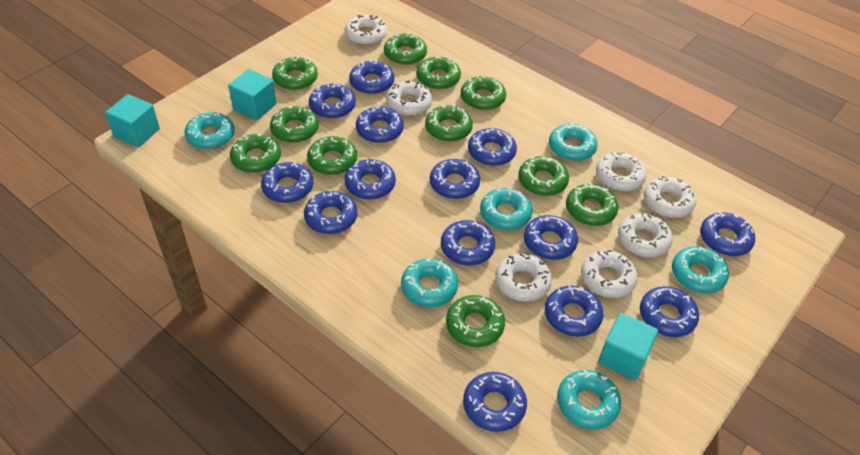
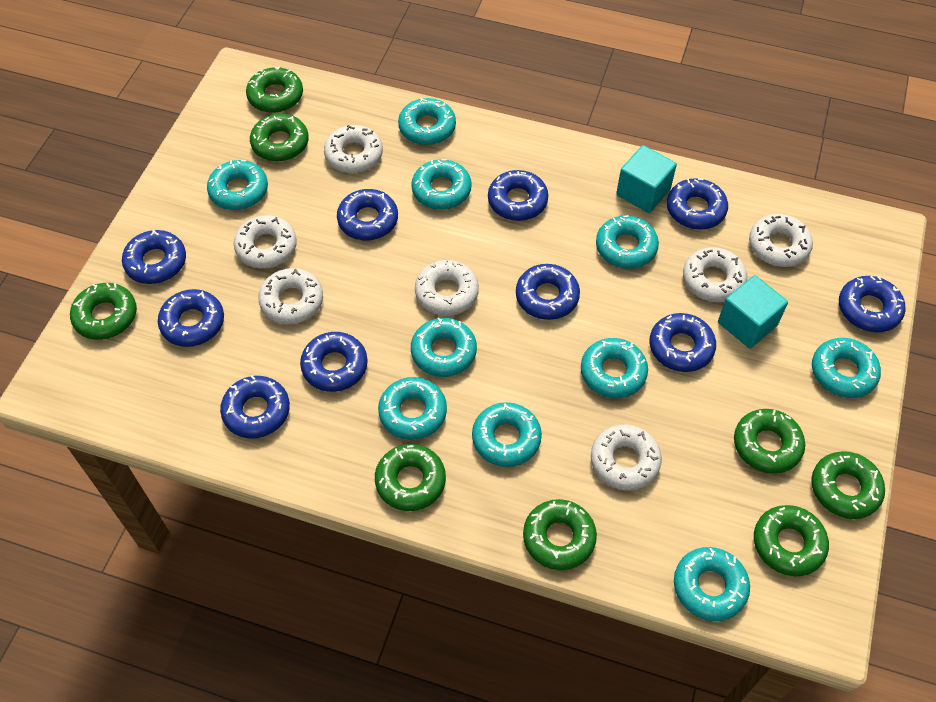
blue donut: 14 -> 10
green donut: 11 -> 8
turquoise cube: 3 -> 2
turquoise donut: 6 -> 10

